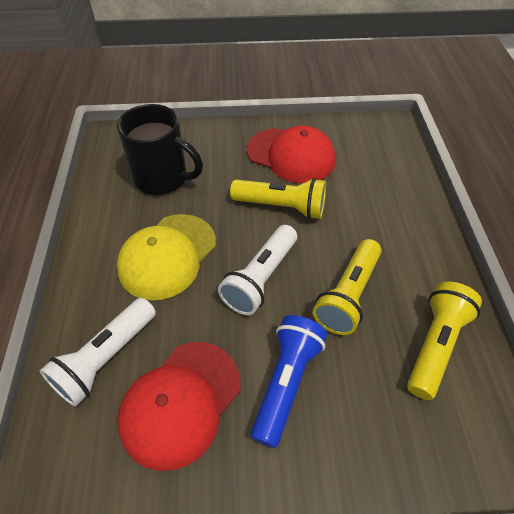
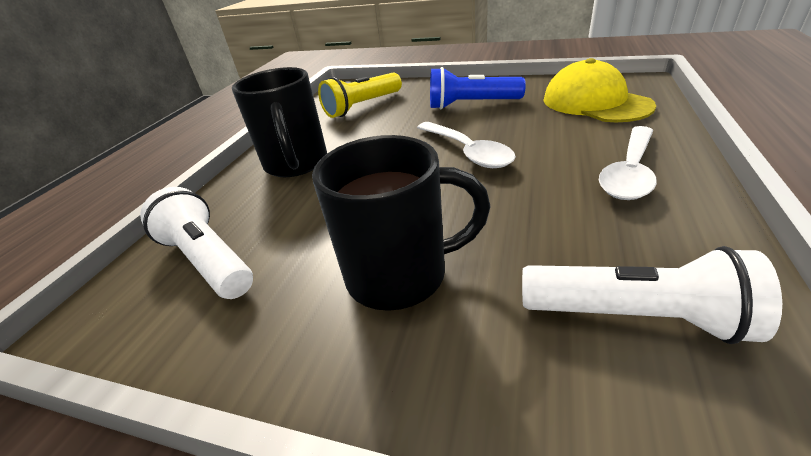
black mug: 1 -> 2
red cap: 2 -> 0
white spoon: 0 -> 2
yellow flashlight: 3 -> 1

